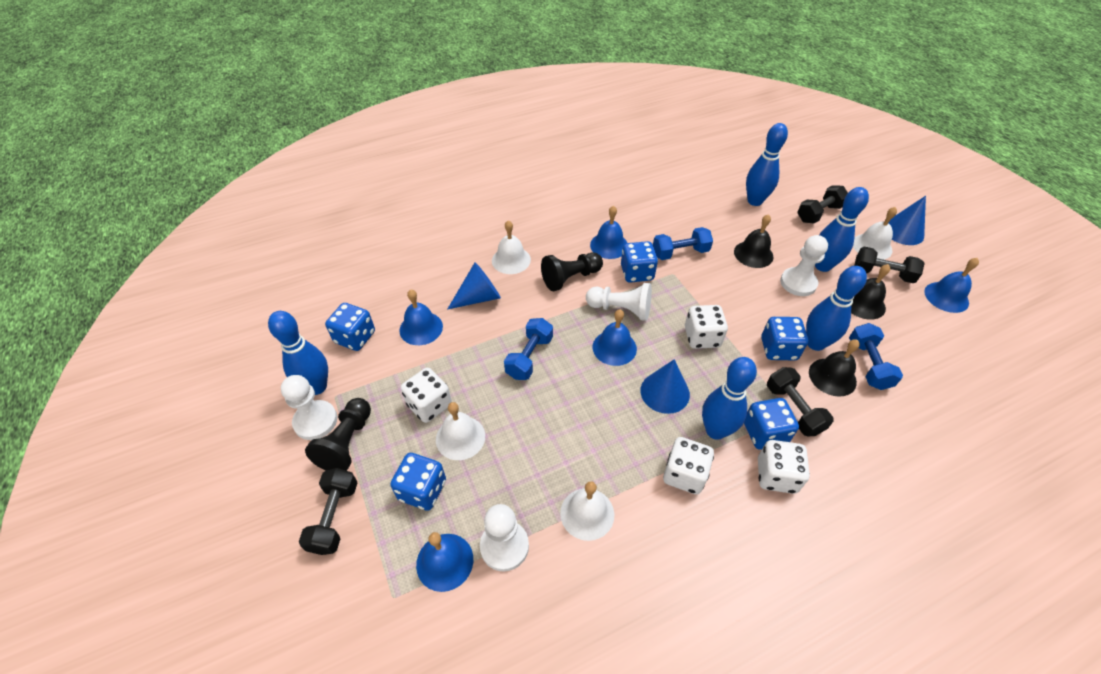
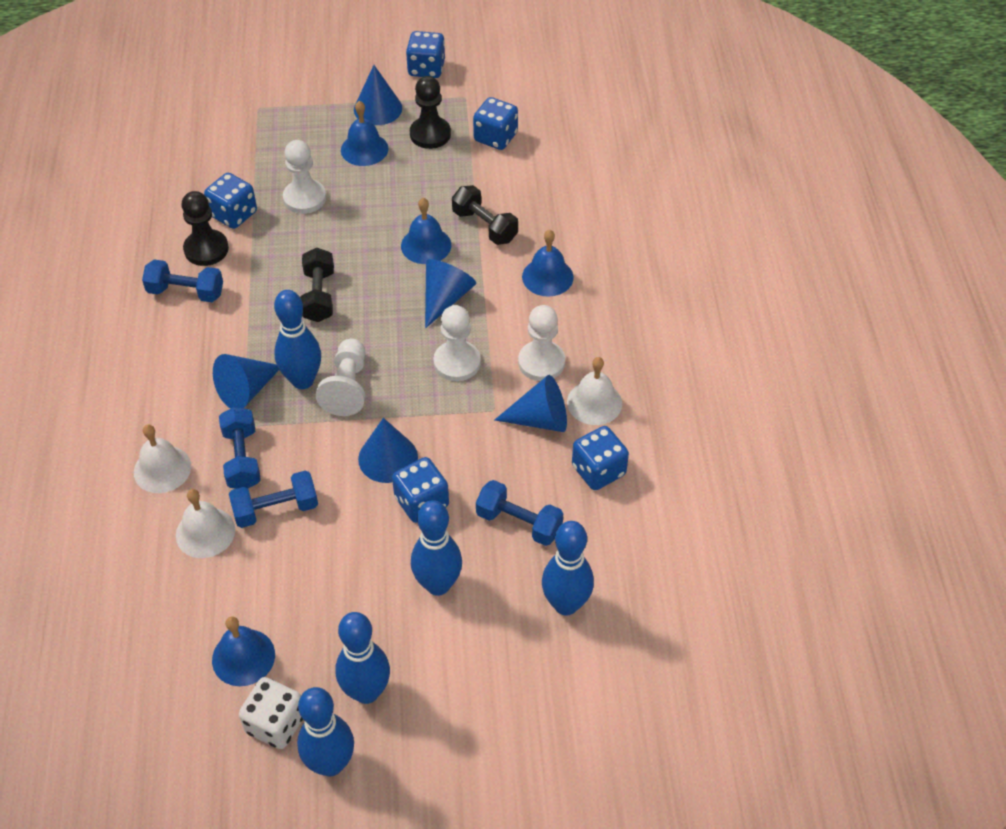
black bell: 3 -> 0
black dumbbell: 4 -> 2
blue bell: 5 -> 4
blue cone: 3 -> 5
blue dumbbell: 3 -> 4
white bell: 4 -> 3
white dice: 4 -> 1

